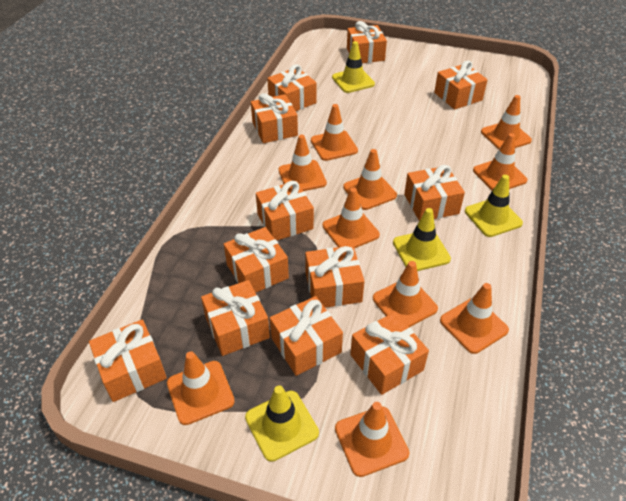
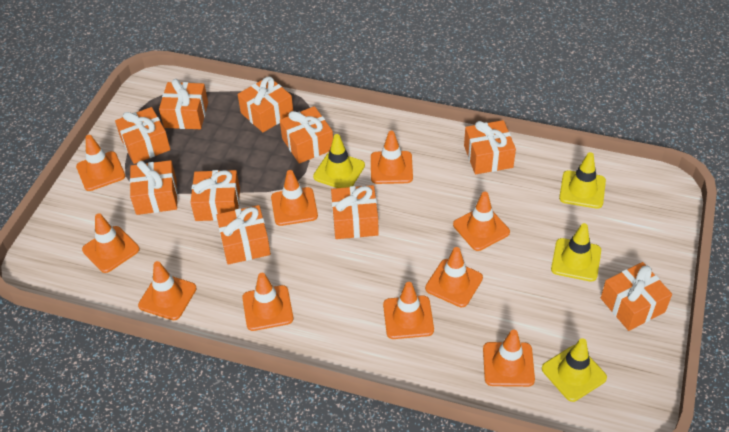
orange gift: 12 -> 10

